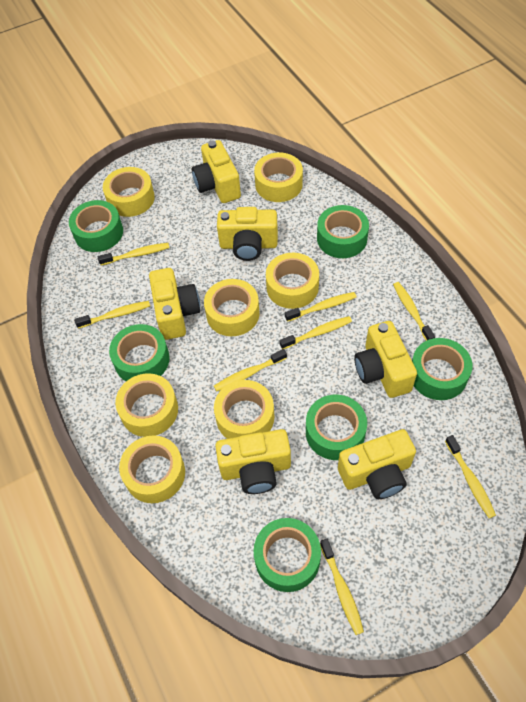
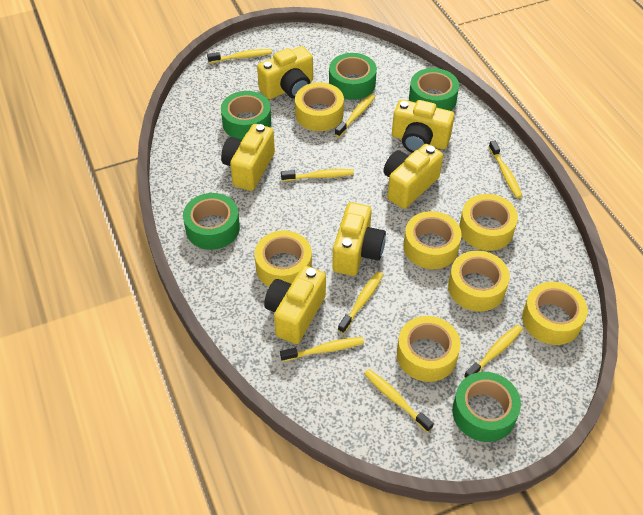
green tape: 6 -> 5

